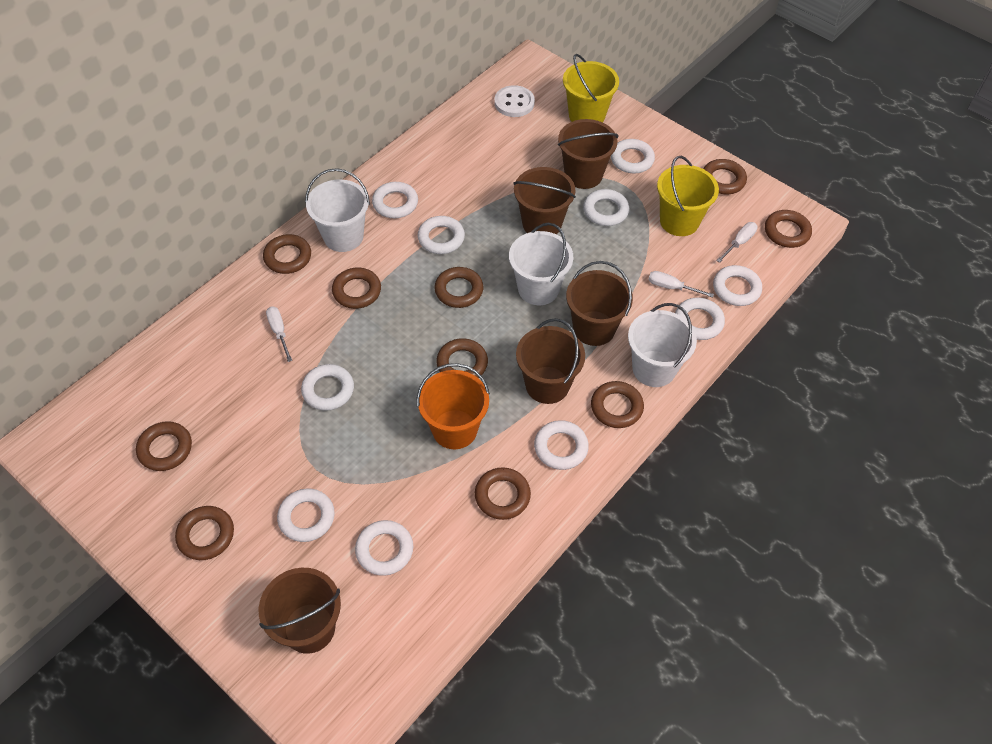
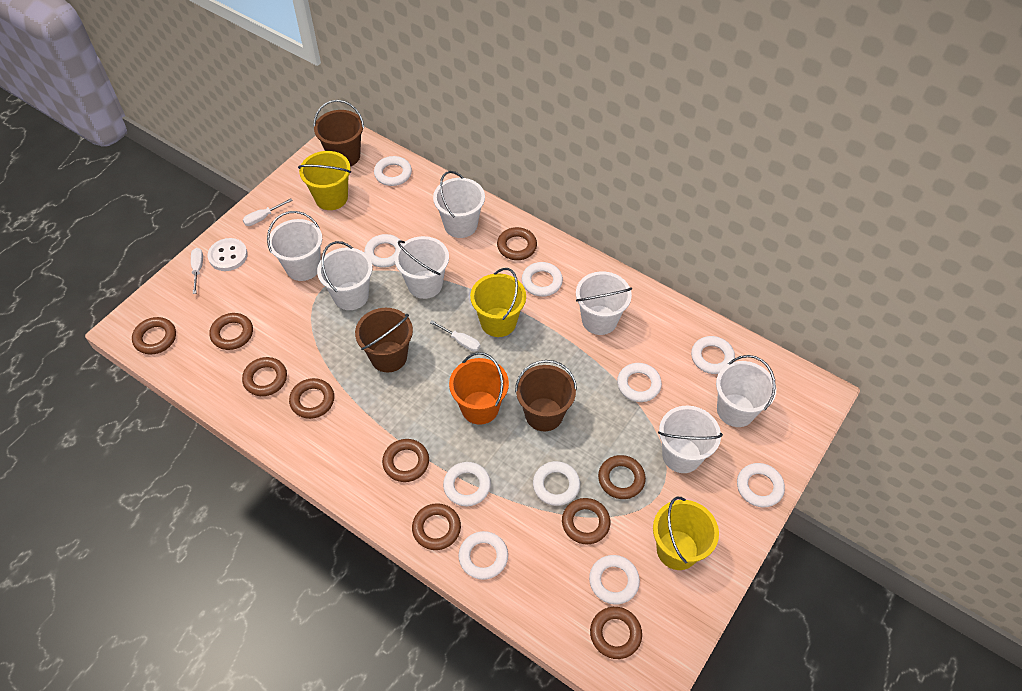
brown bucket: 5 -> 3
white bucket: 3 -> 7
yellow bucket: 2 -> 3

